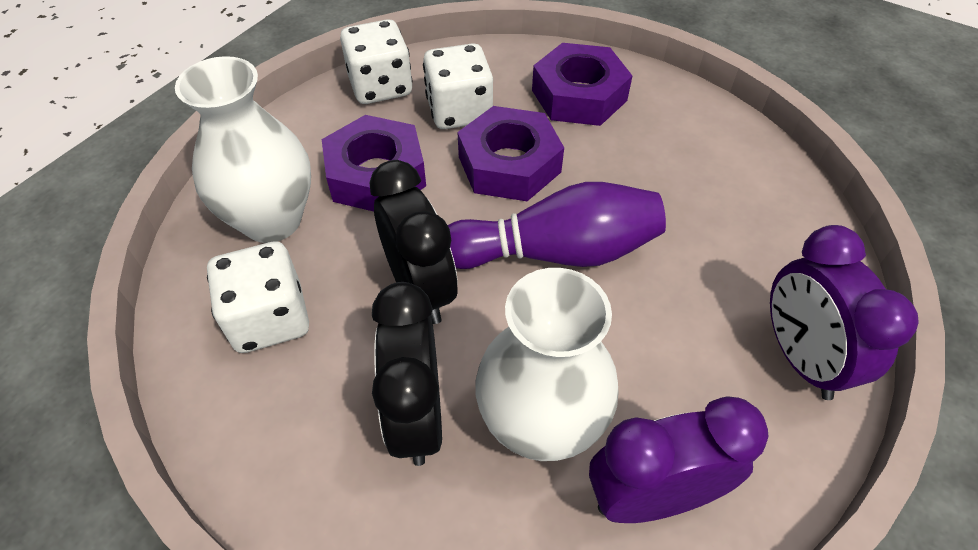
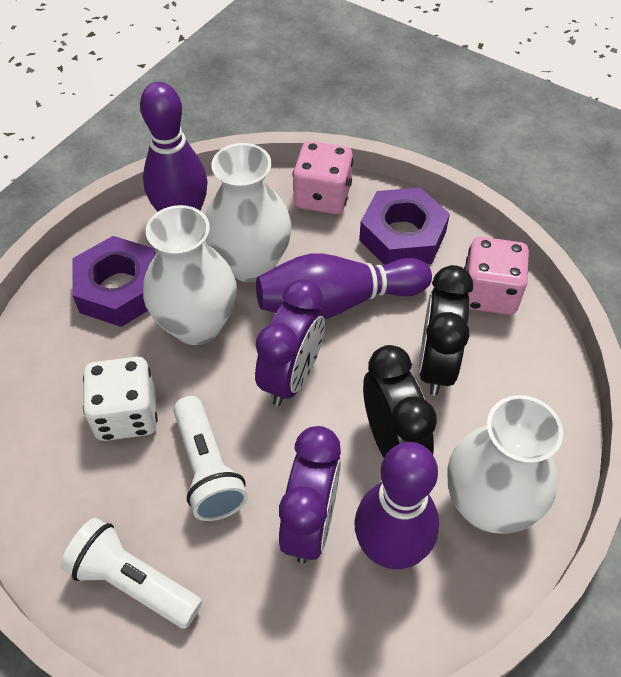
pink dice: 0 -> 2
purple bowling pin: 1 -> 3
purple nut: 3 -> 2
white dice: 3 -> 1
white flashlight: 0 -> 2
white vase: 2 -> 3

